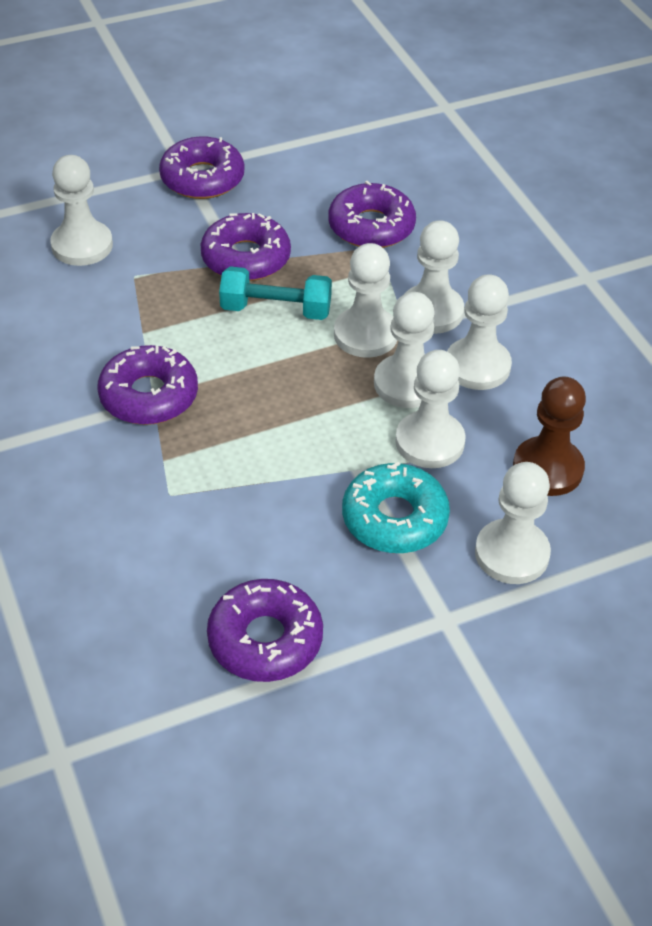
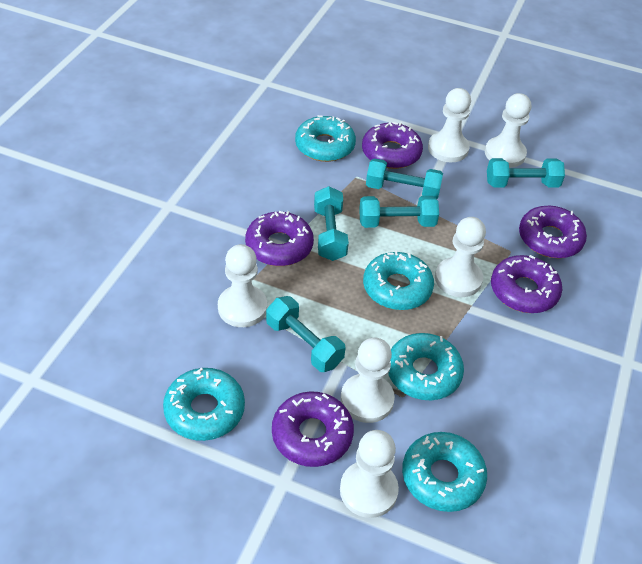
brown pawn: 1 -> 0
turquoise donut: 1 -> 5
turquoise dumbbell: 1 -> 5
white pawn: 7 -> 6

